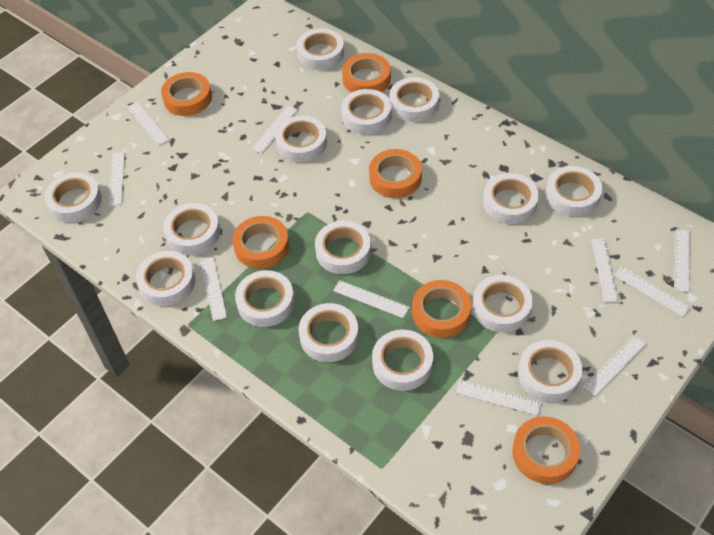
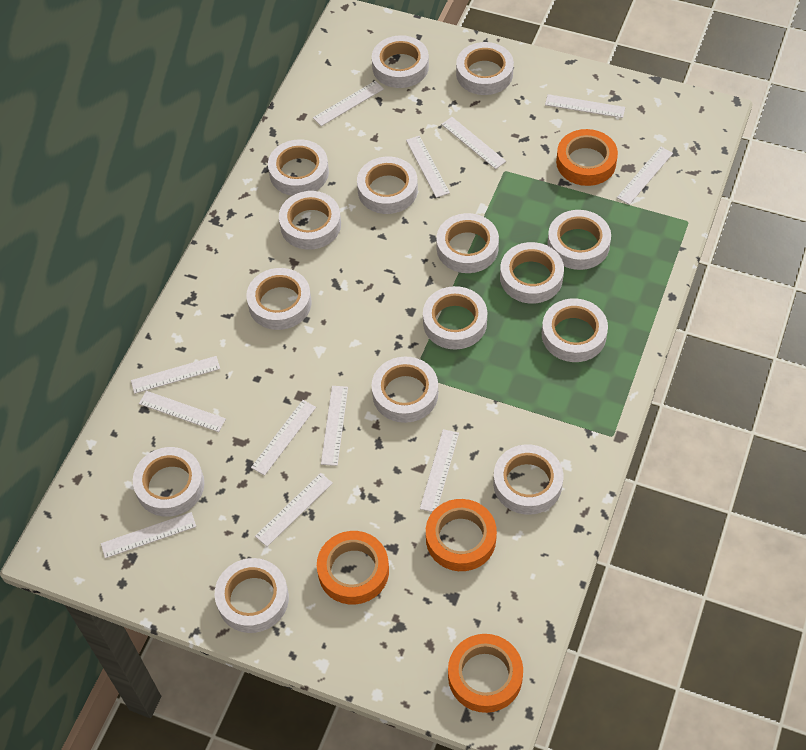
orange tape: 6 -> 4
white ruler: 10 -> 12

